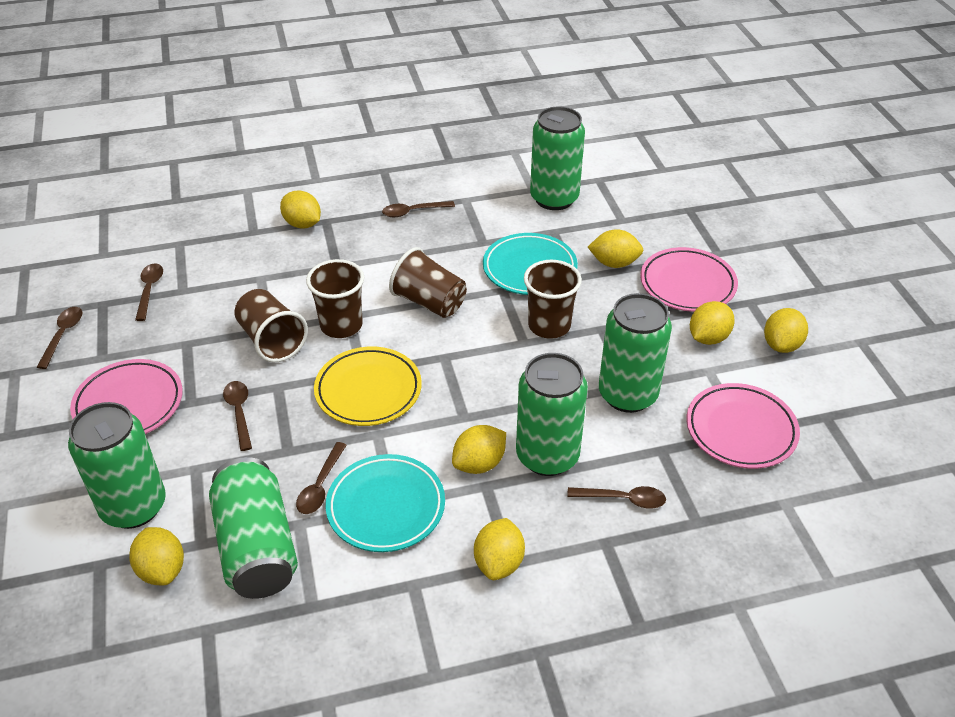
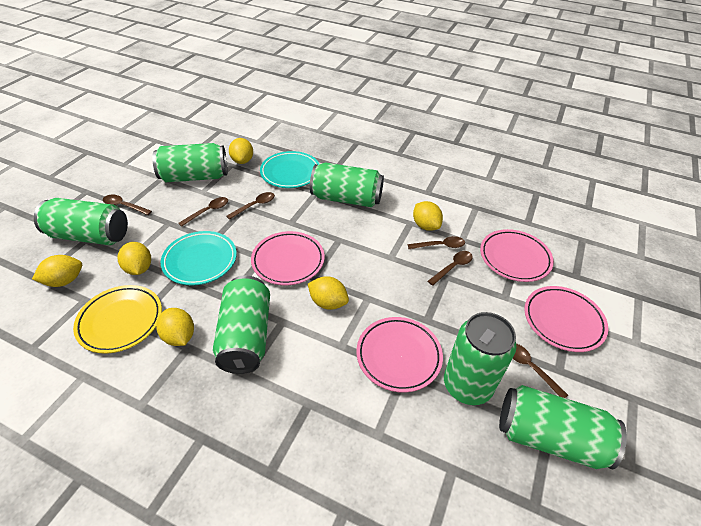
brown cup: 4 -> 0
green can: 5 -> 6
pink plate: 3 -> 4
yellow lemon: 7 -> 6

